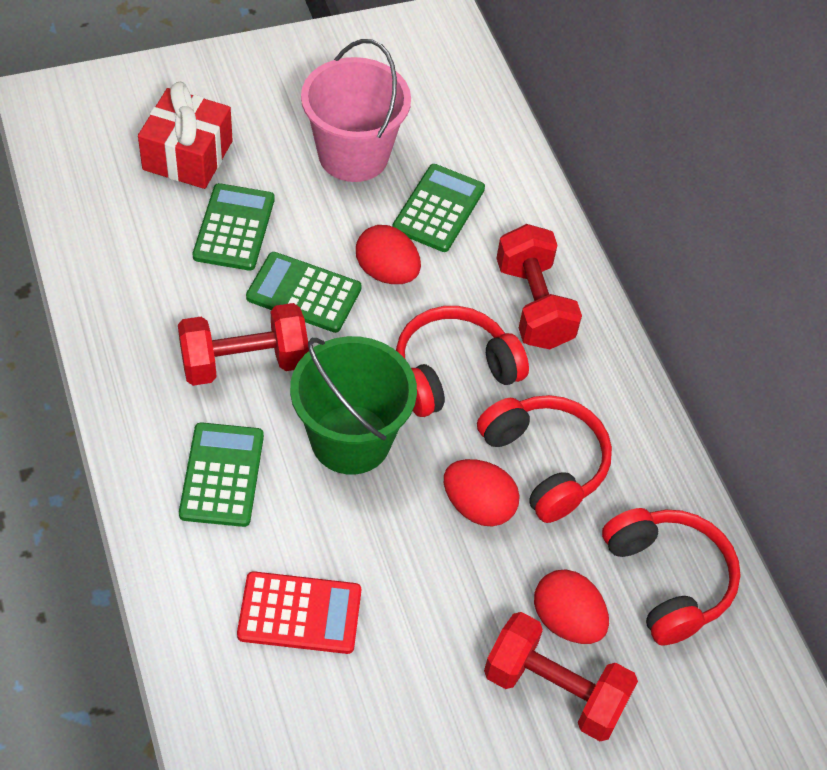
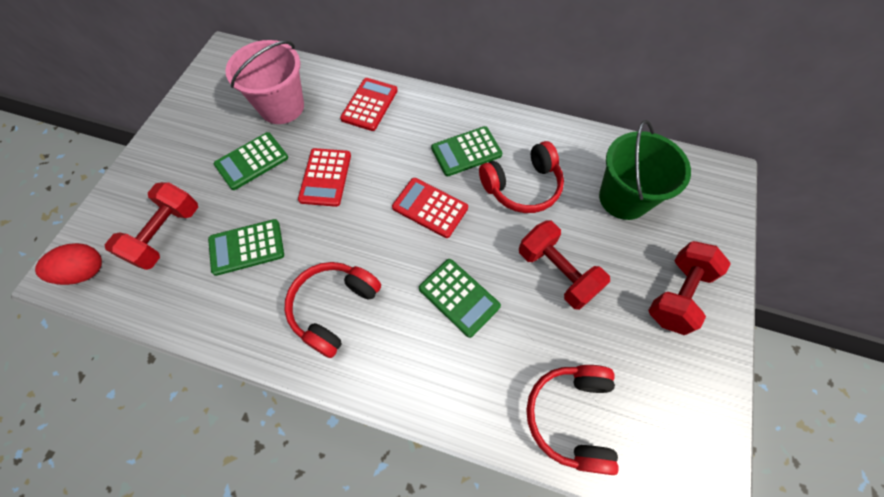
red calculator: 1 -> 3
red egg: 3 -> 1
red gift: 1 -> 0

